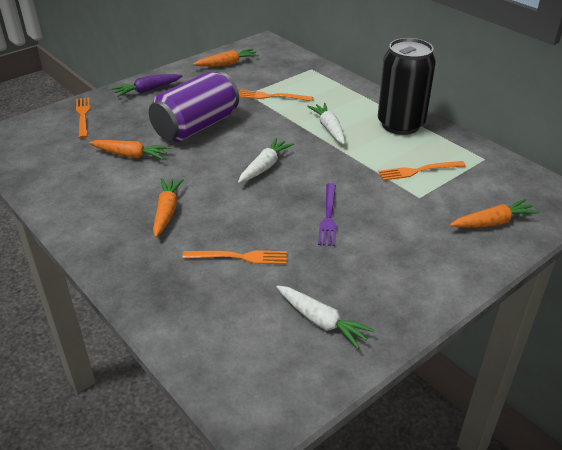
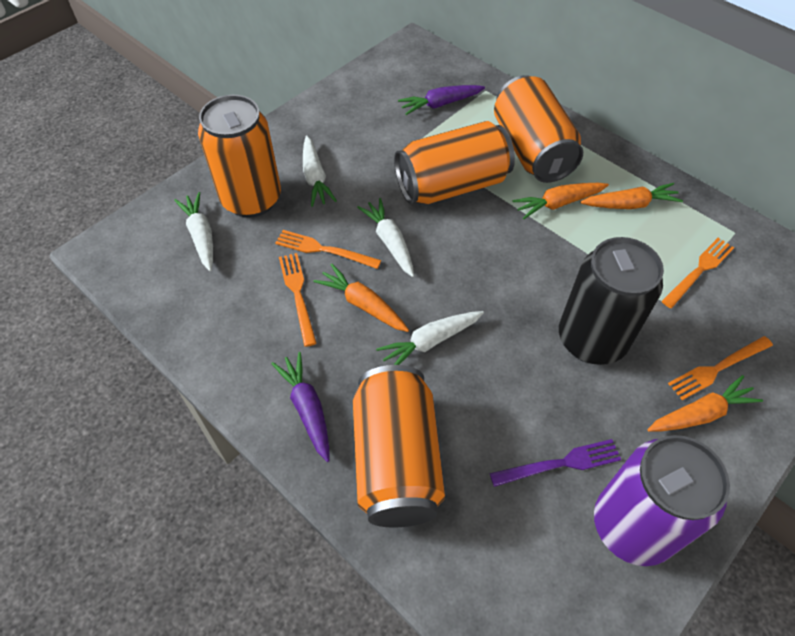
orange can: 0 -> 4
purple carrot: 1 -> 2
white carrot: 3 -> 4

